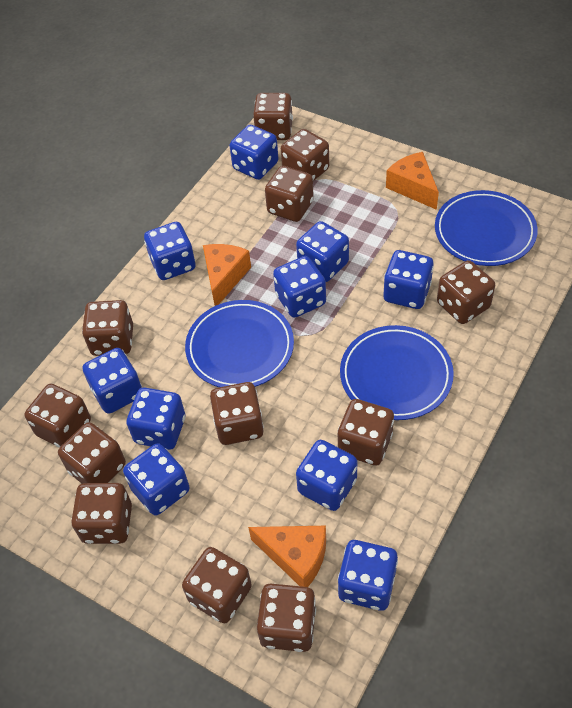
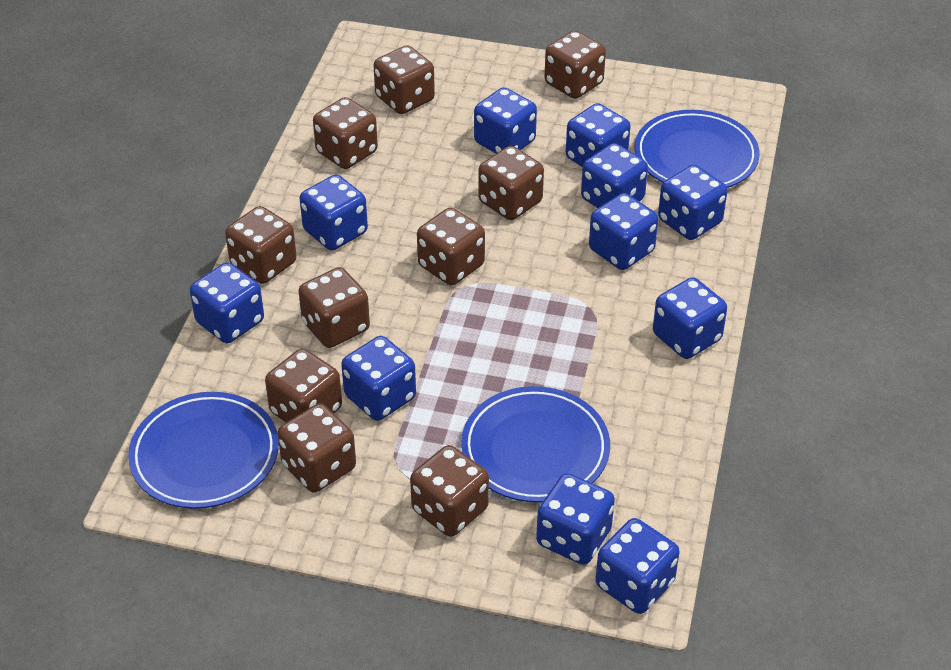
blue dice: 10 -> 11
brown dice: 12 -> 10
orange cheese: 3 -> 0

